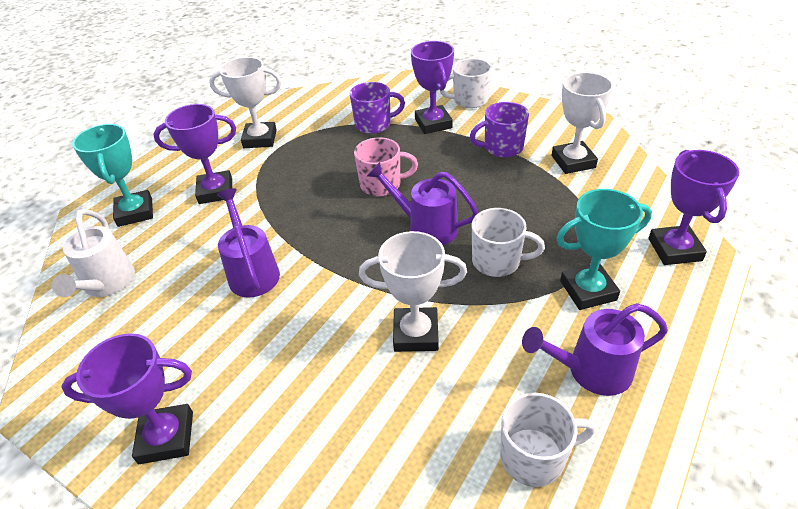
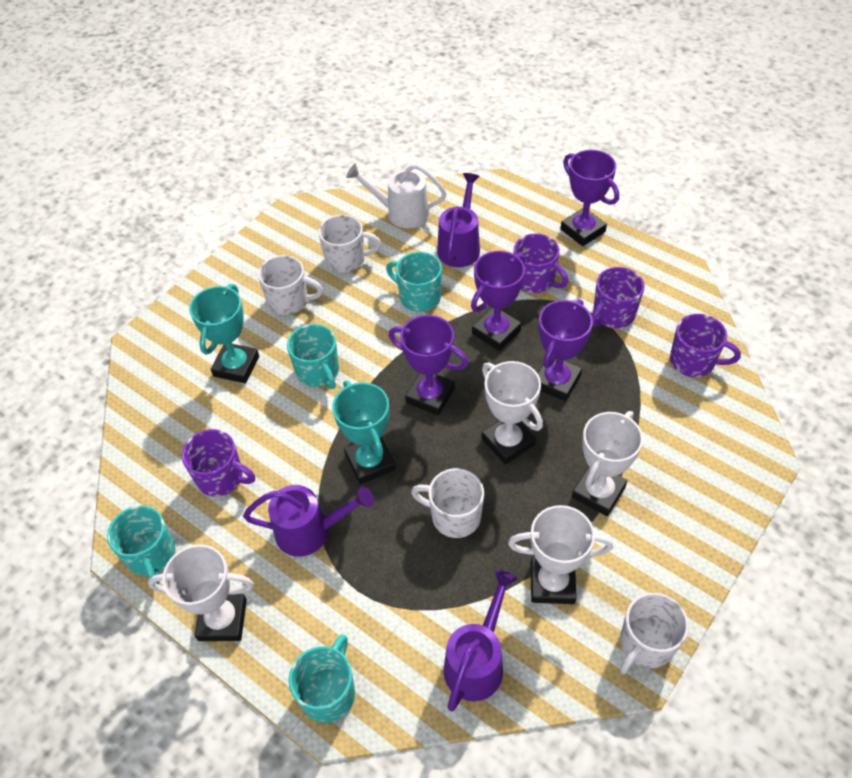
pink mug: 1 -> 0
purple mug: 2 -> 4
turquoise mug: 0 -> 4
white mug: 3 -> 4
white trophy: 3 -> 4

